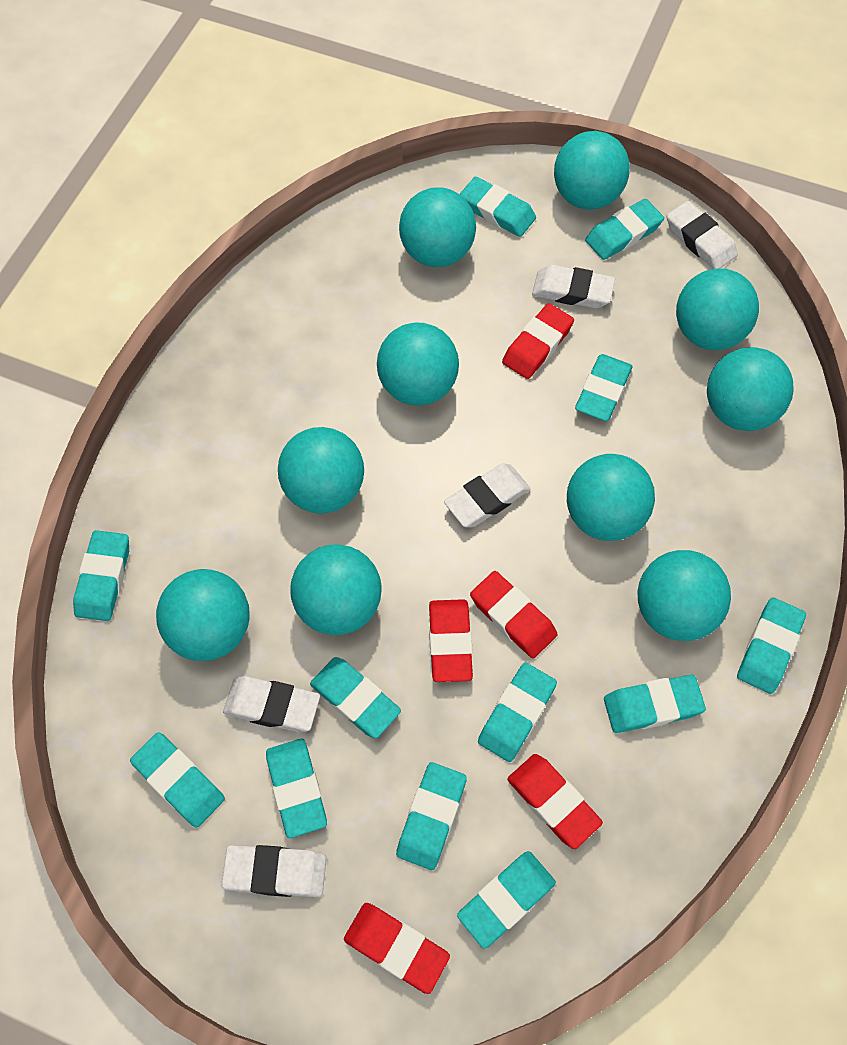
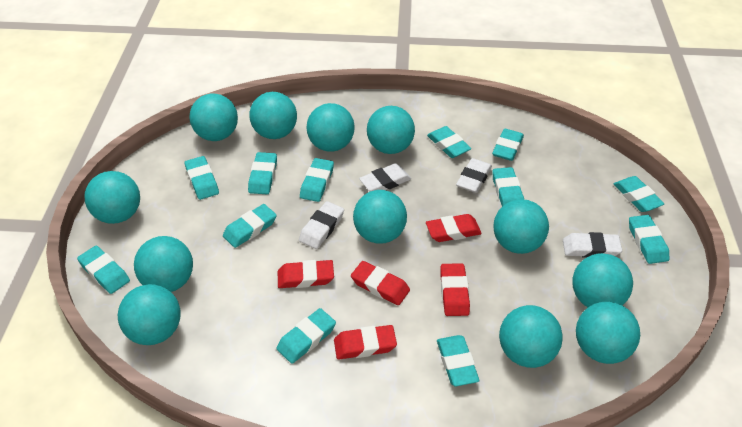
turquoise ball: 10 -> 12
white eraser: 5 -> 4

